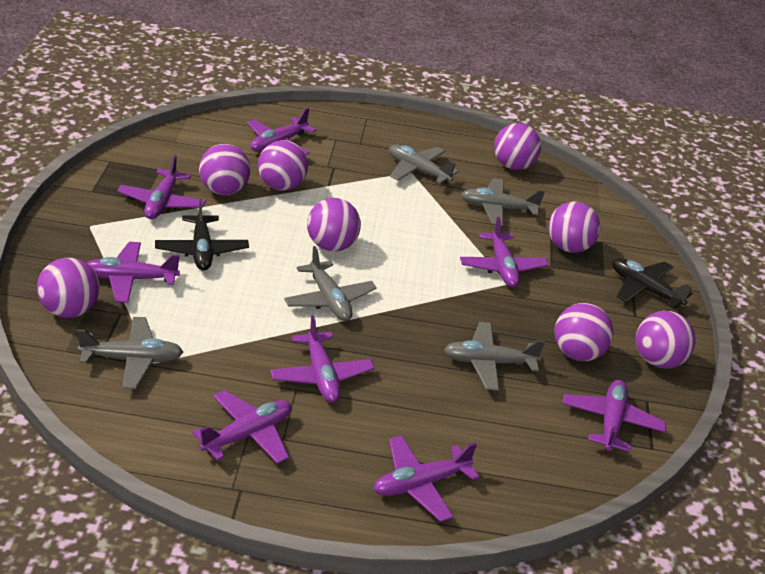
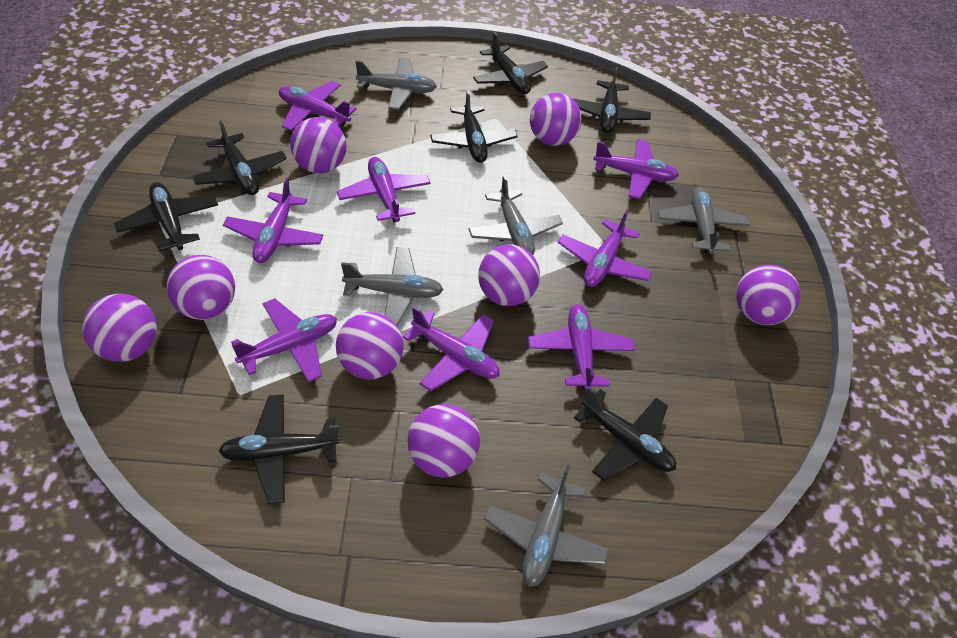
black plane: 2 -> 7

